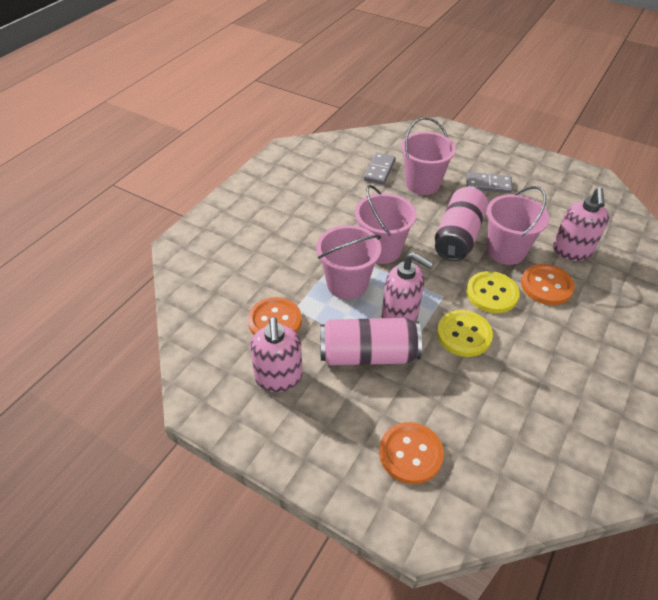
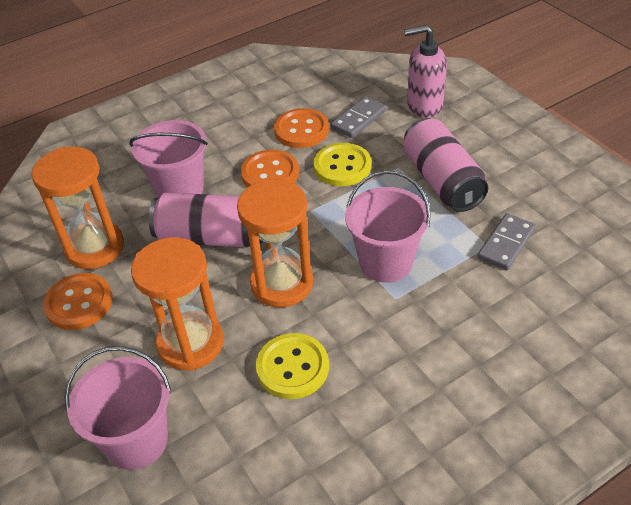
orange hourglass: 0 -> 3
pink bucket: 4 -> 3
pink soap dispenser: 3 -> 1

